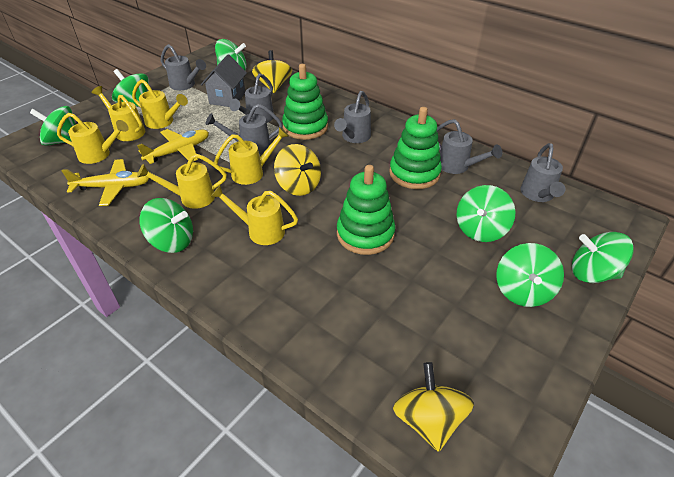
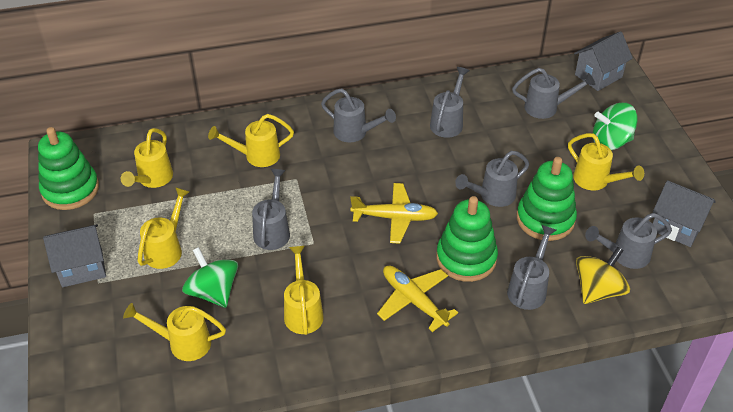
green spinning top: 7 -> 2
grey house: 1 -> 3
grey watering can: 6 -> 7
yellow spinning top: 3 -> 1

